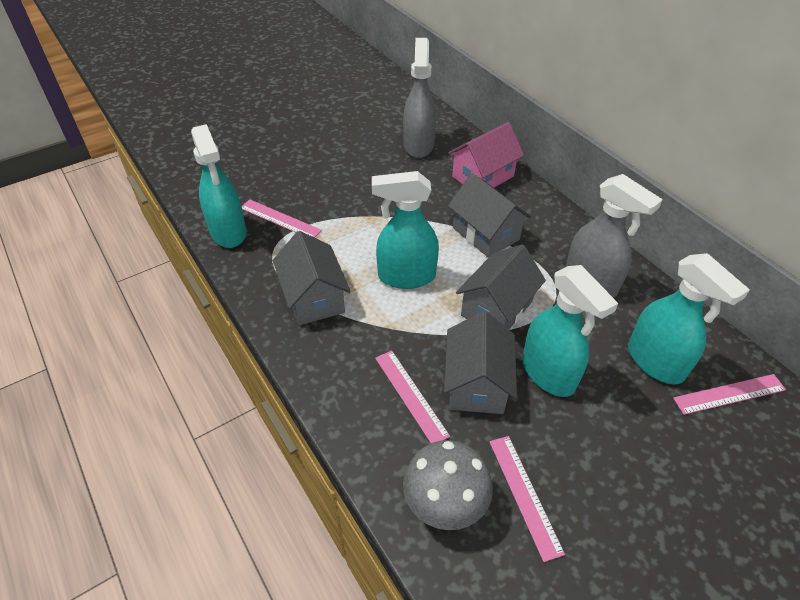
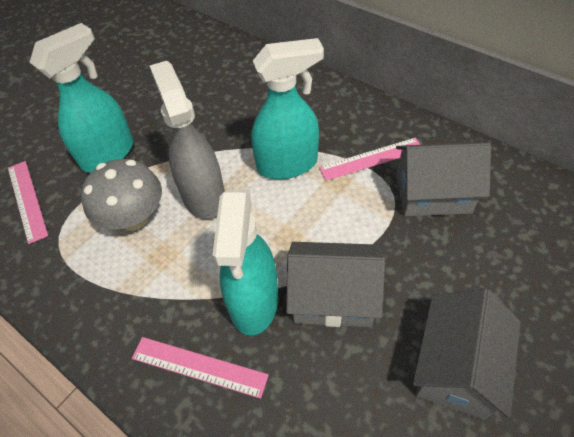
grey house: 4 -> 3
grey spray bottle: 2 -> 1
pink house: 1 -> 0
pink ruler: 4 -> 3
turquoise spray bottle: 4 -> 3

